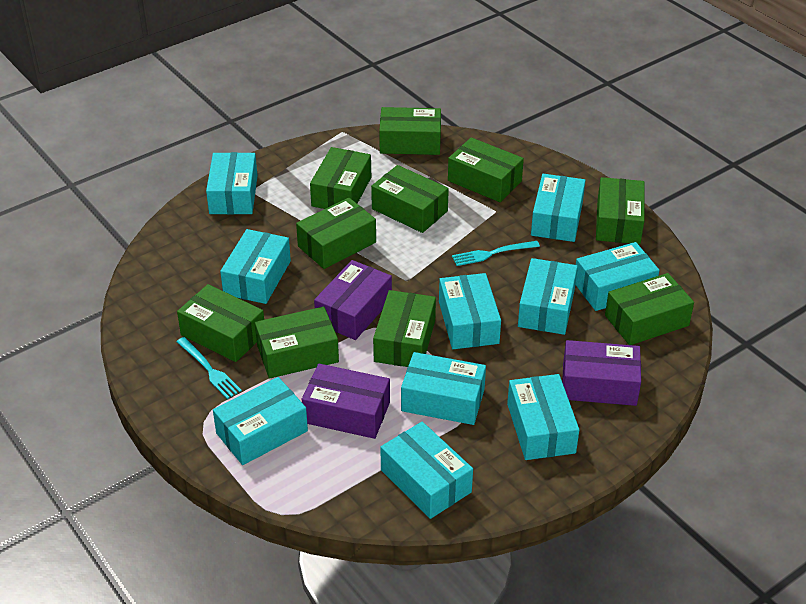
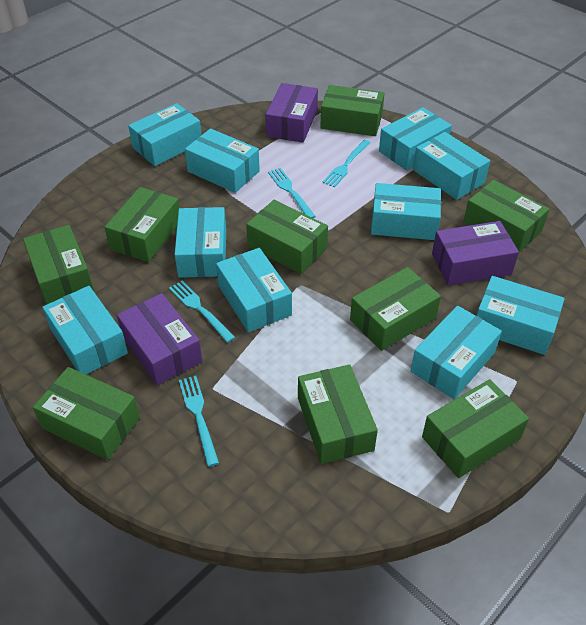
green box: 10 -> 9
turquoise fork: 2 -> 4

